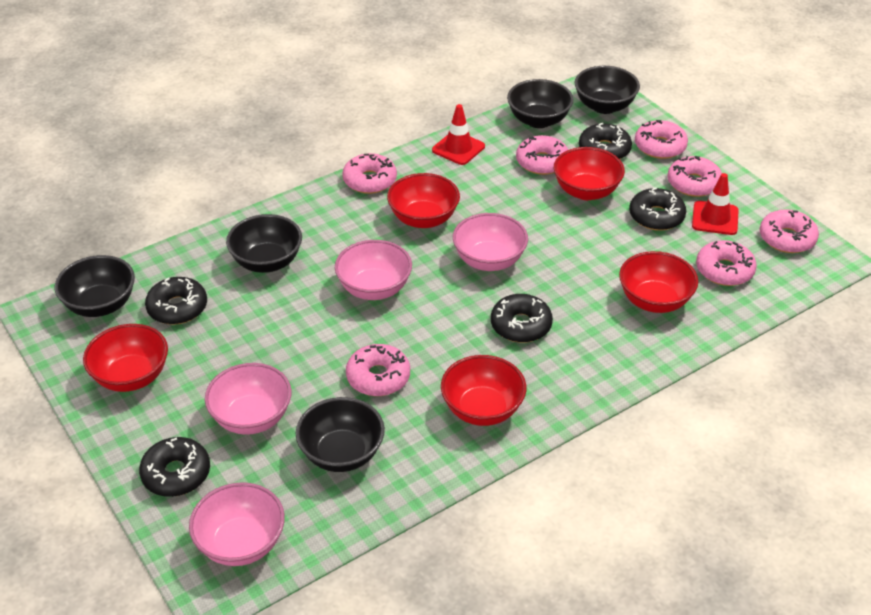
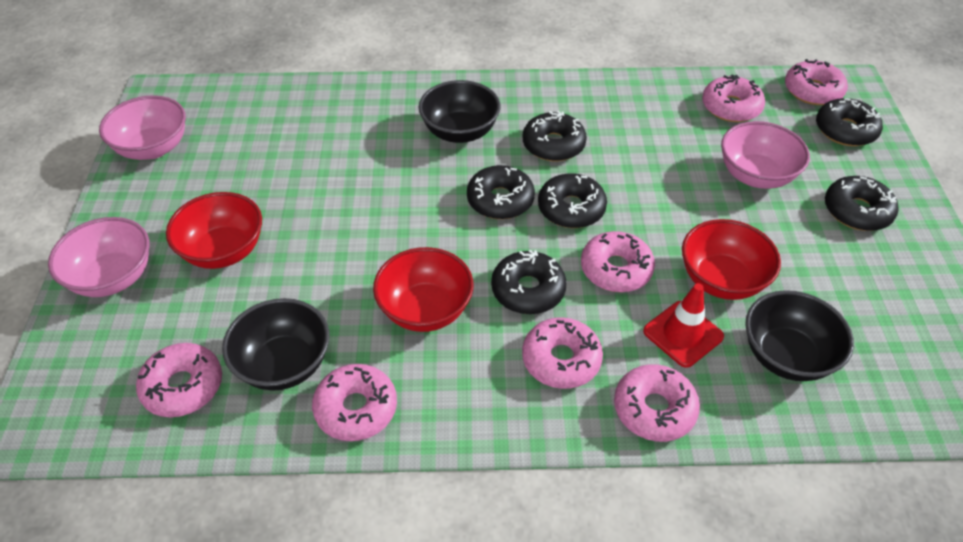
black bowl: 5 -> 3
black donut: 5 -> 6
pink bowl: 4 -> 3
red bowl: 5 -> 3
red traffic cone: 2 -> 1

